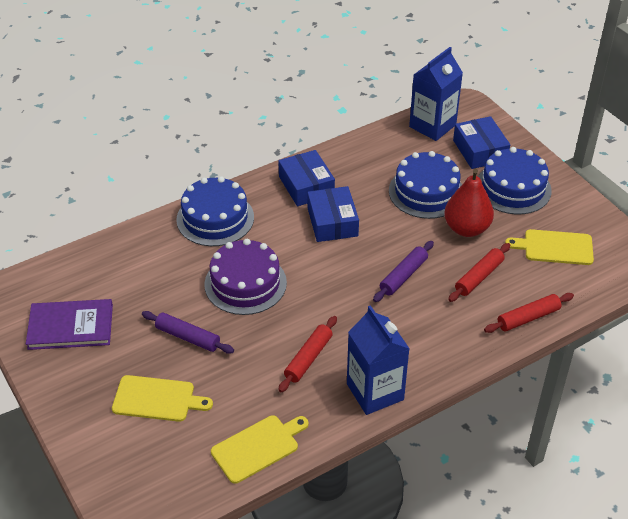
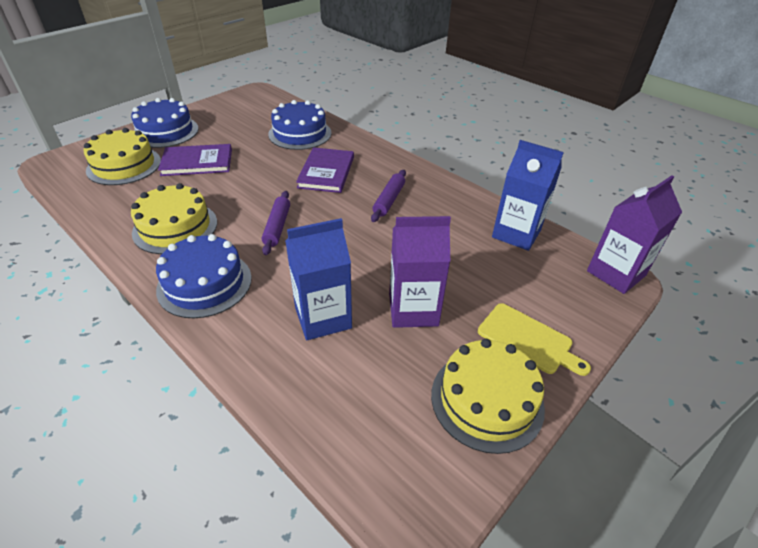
blue box: 3 -> 0
purple book: 1 -> 2
purple cake: 1 -> 0
purple carton: 0 -> 2
red pear: 1 -> 0
red rolling pin: 3 -> 0
yellow cake: 0 -> 3
yellow cutting board: 3 -> 1

